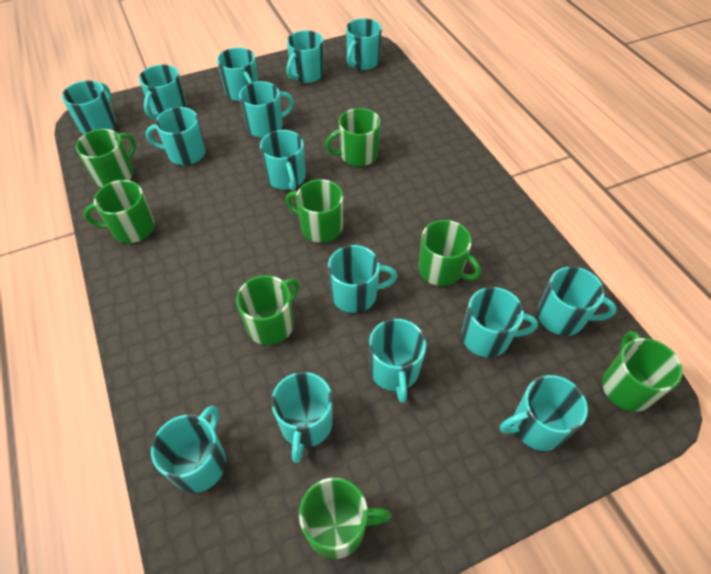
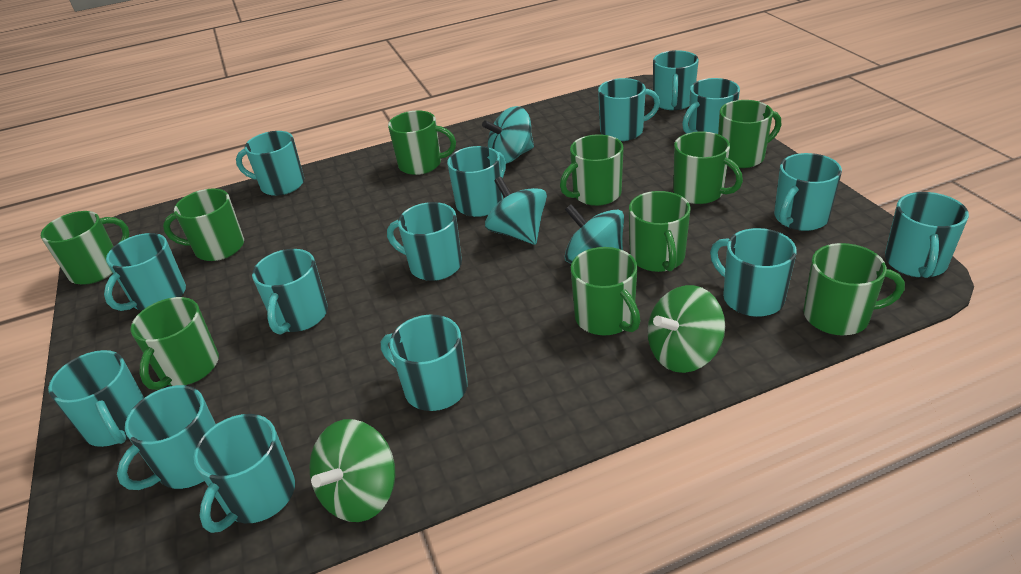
green mug: 8 -> 10
green spinning top: 0 -> 2
turquoise spinning top: 0 -> 3

